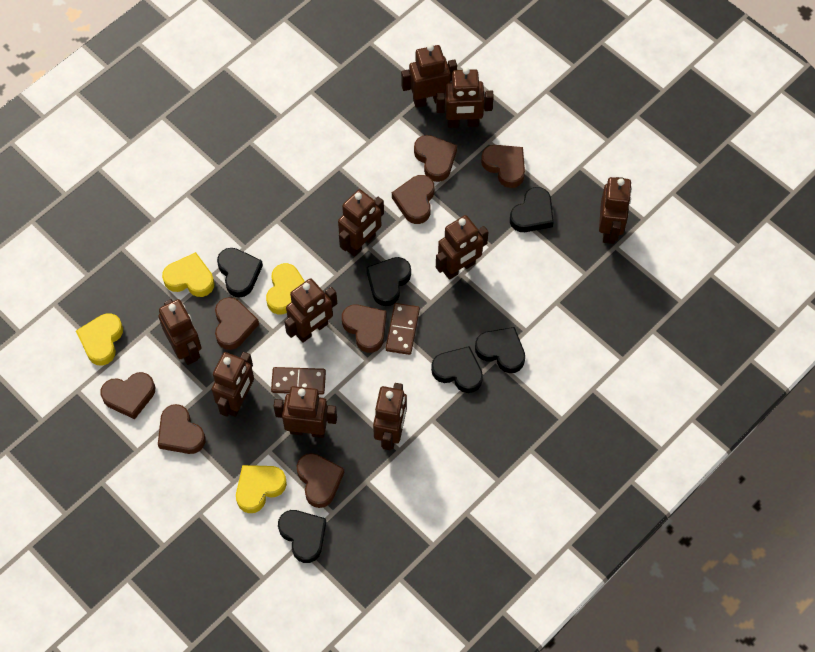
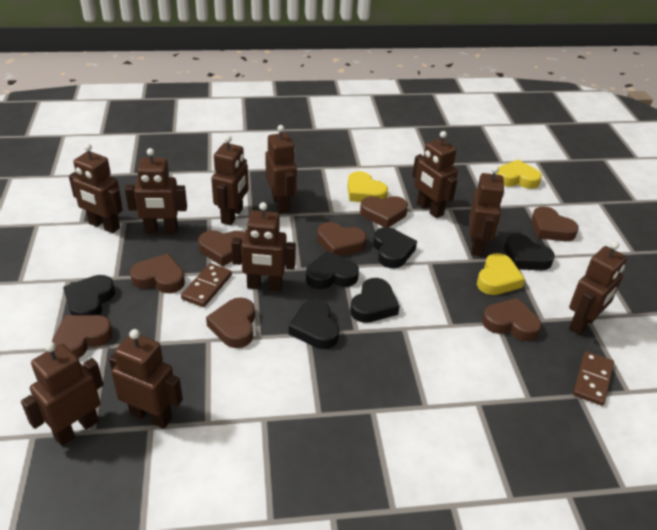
yellow heart: 4 -> 3

